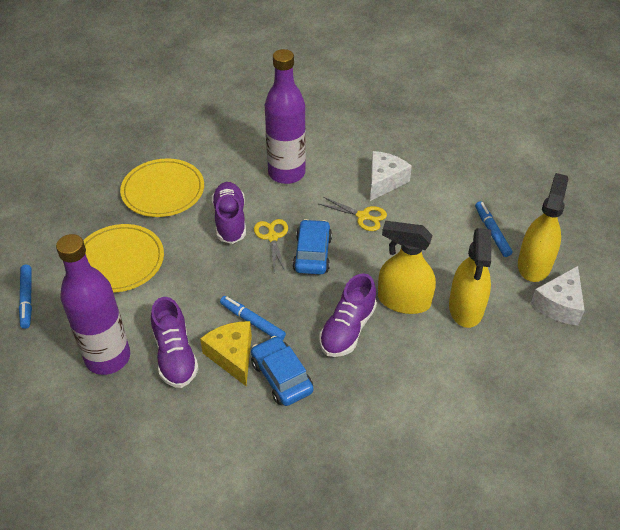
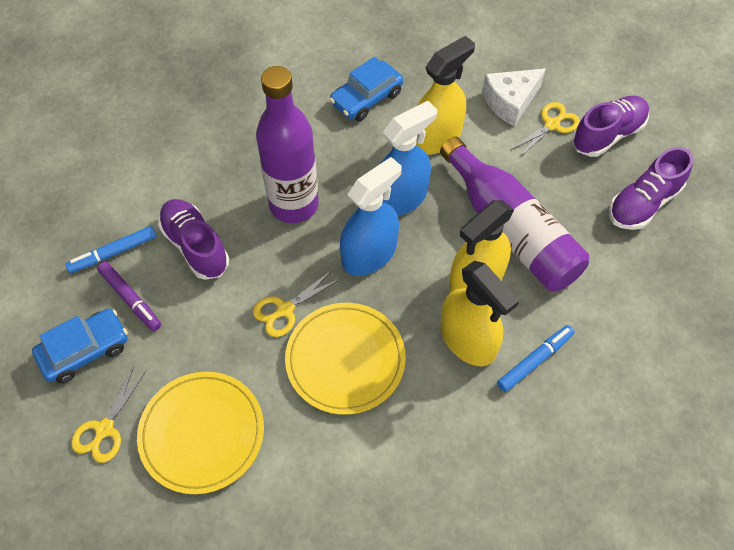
blue marker: 3 -> 2
blue spray bottle: 0 -> 2
purple marker: 0 -> 1
white cheese: 2 -> 1
yellow cheese: 1 -> 0
yellow scissors: 2 -> 3

